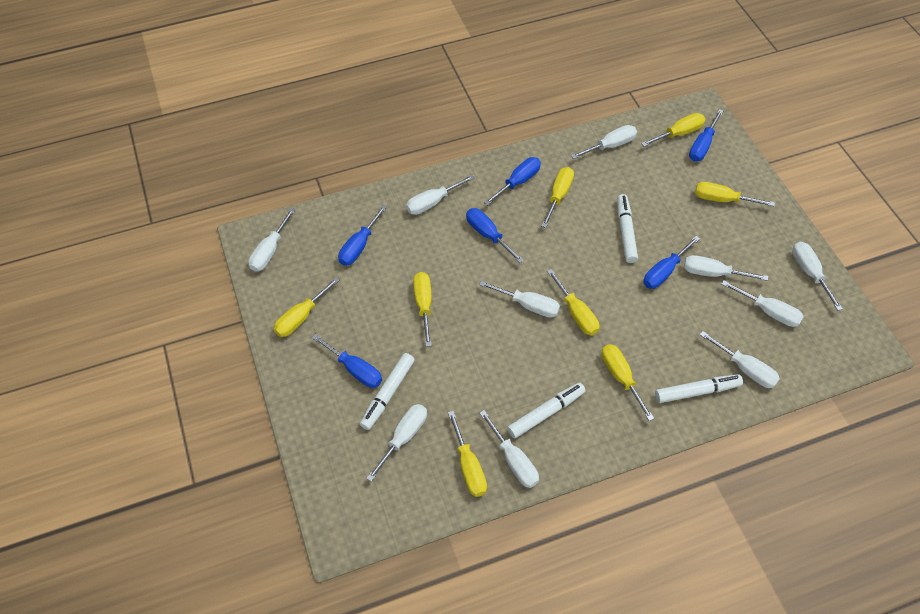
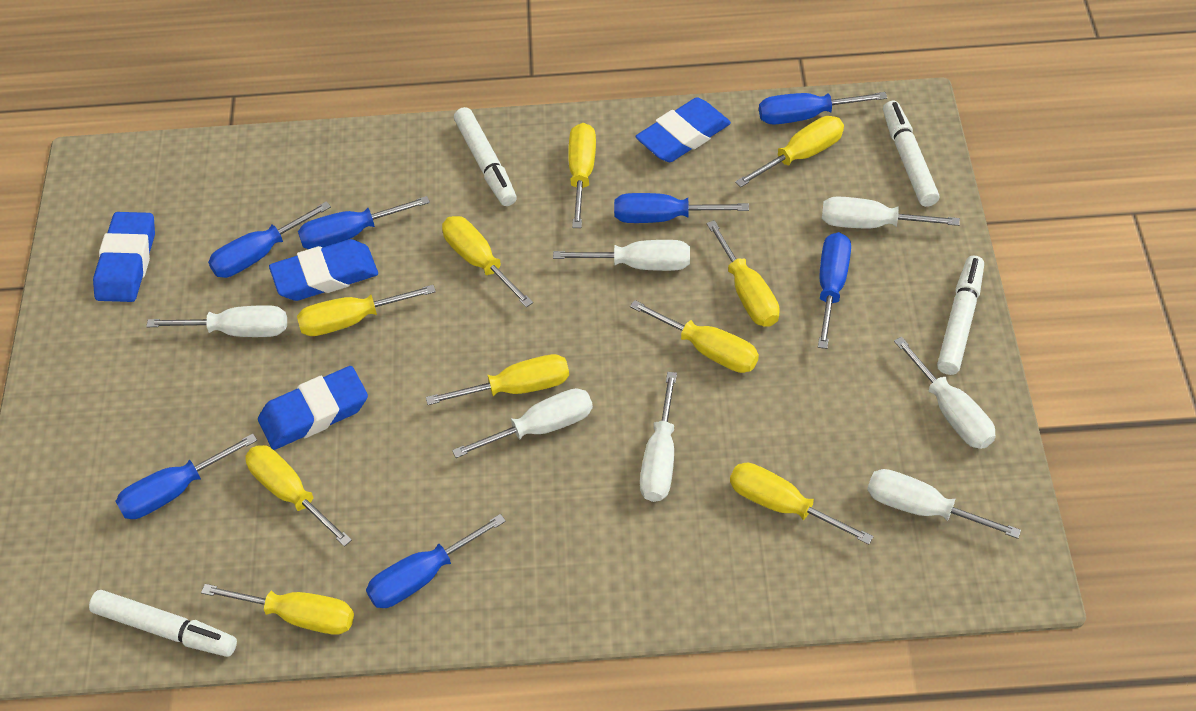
blue eraser: 0 -> 4
blue screwdriver: 6 -> 7
white screwdriver: 10 -> 7
yellow screwdriver: 8 -> 10

